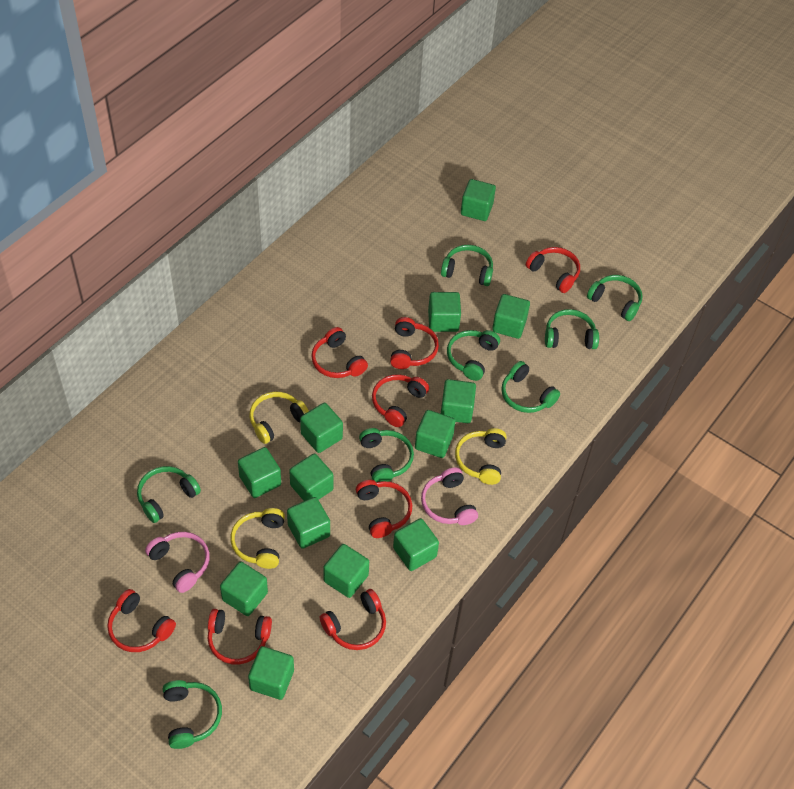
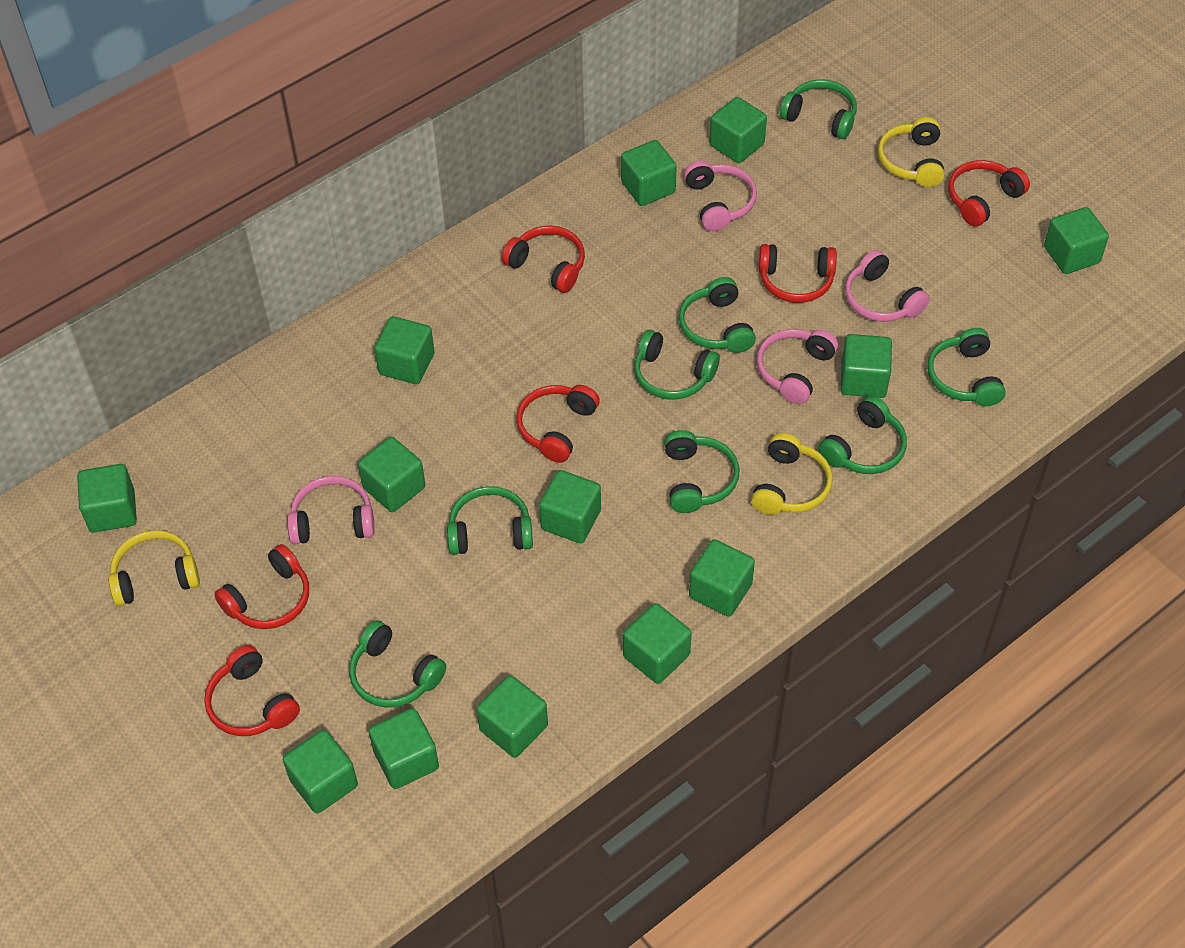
pink headphones: 2 -> 4
red headphones: 8 -> 6

